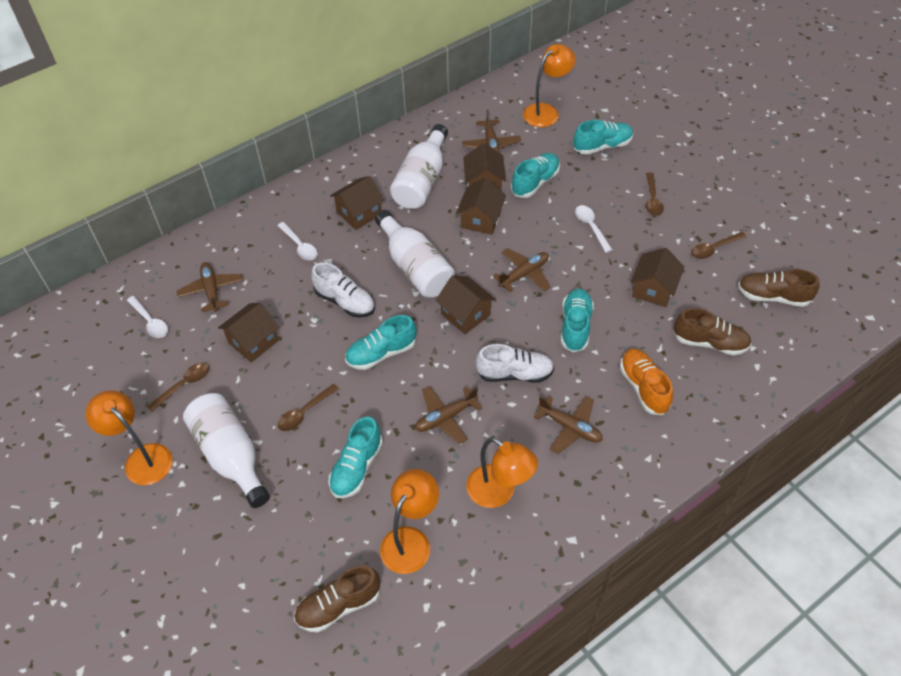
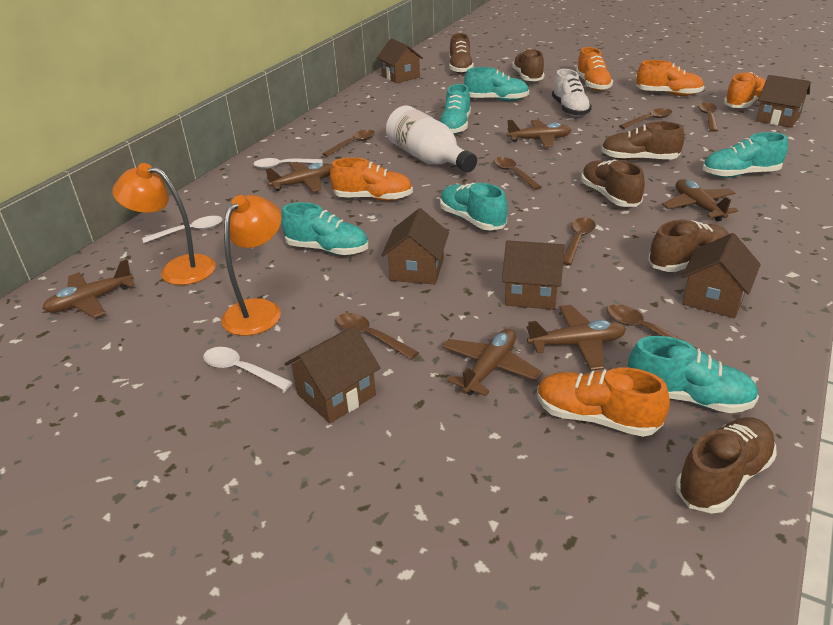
brown plane: 5 -> 6
brown shoe: 3 -> 6
brown spoon: 4 -> 7
orange lamp: 4 -> 2
orange shoe: 1 -> 5
turquoise shoe: 5 -> 6
white bottle: 3 -> 1
white shoe: 2 -> 1

